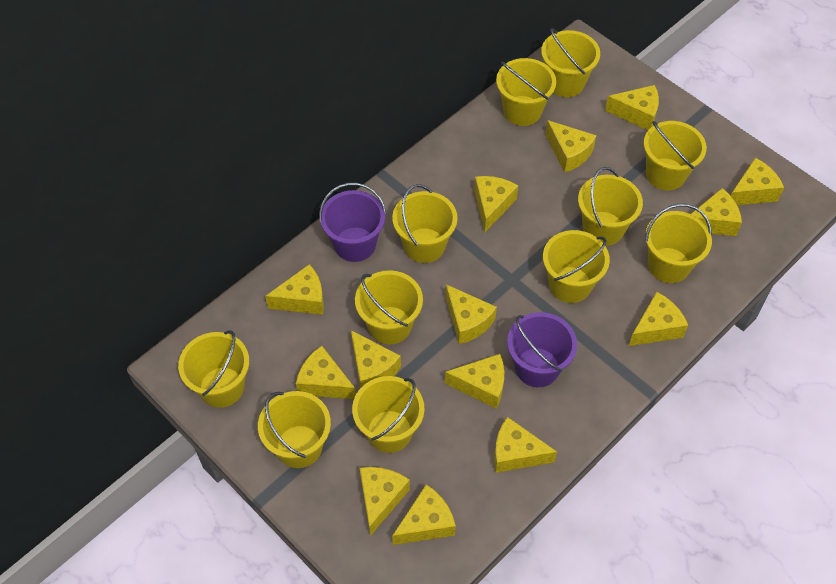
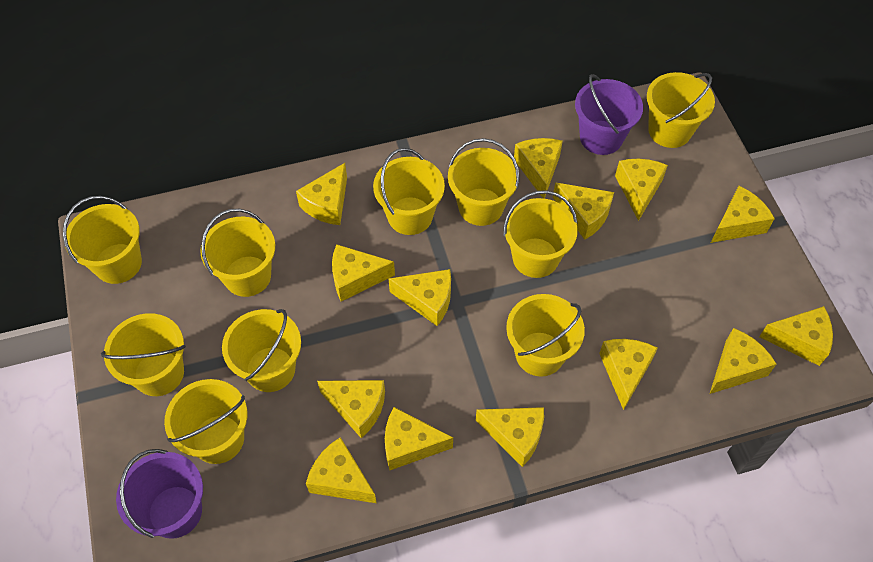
yellow bucket: 11 -> 10

